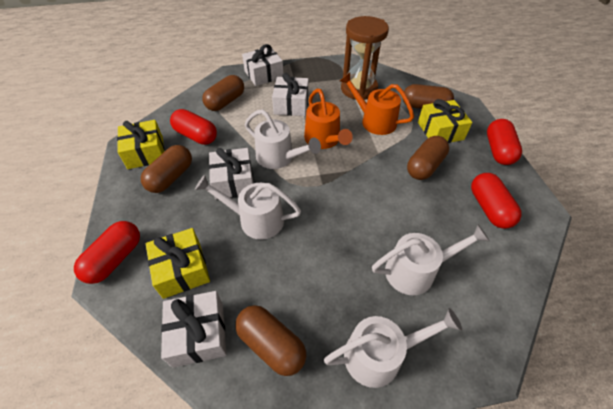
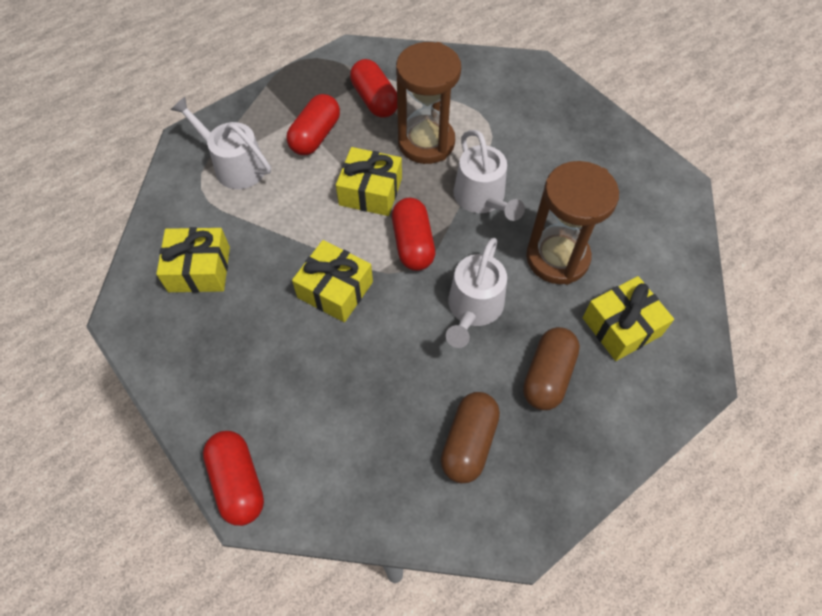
brown capsule: 5 -> 2
brown hourglass: 1 -> 2
orange watering can: 2 -> 0
white gift: 4 -> 0
white watering can: 4 -> 3
yellow gift: 3 -> 4

